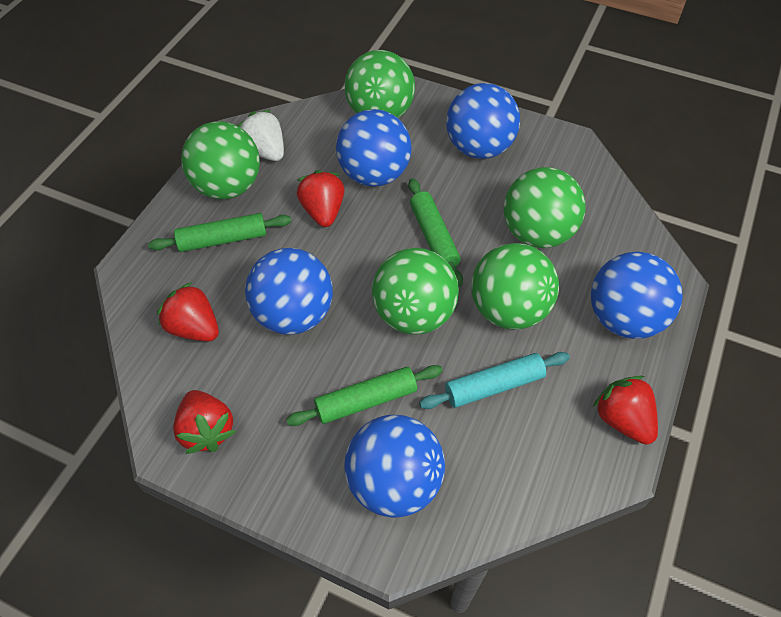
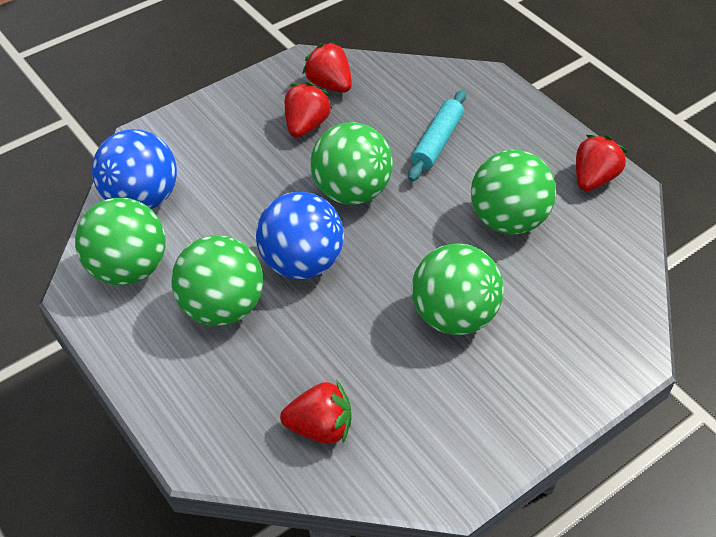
blue ball: 5 -> 2
green rolling pin: 3 -> 0
white strawberry: 1 -> 0

